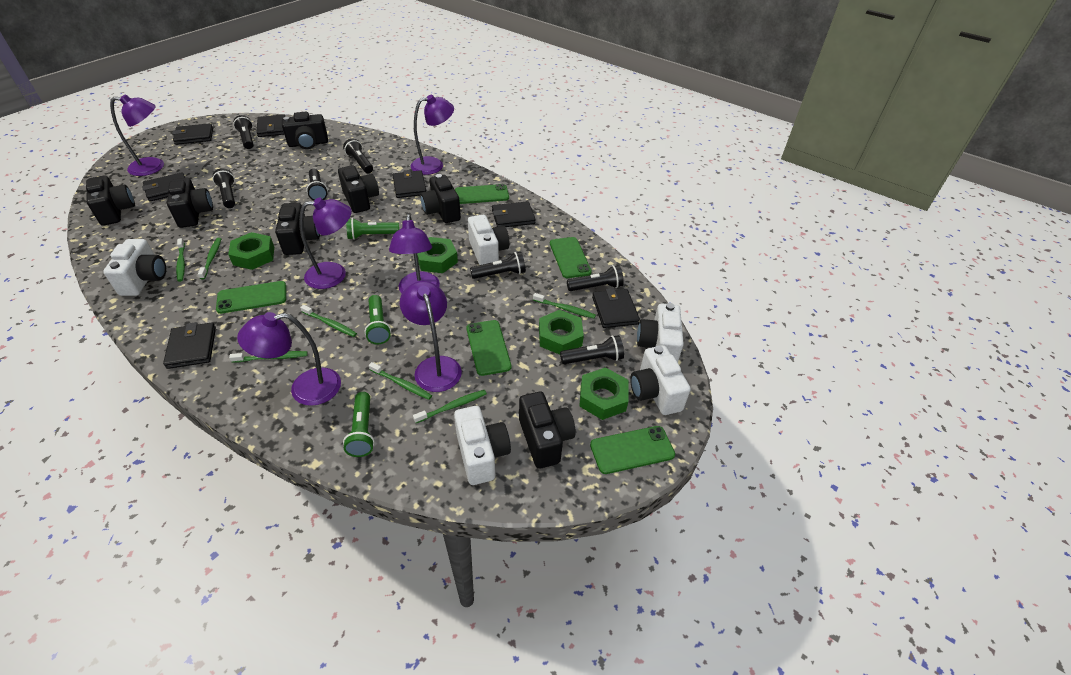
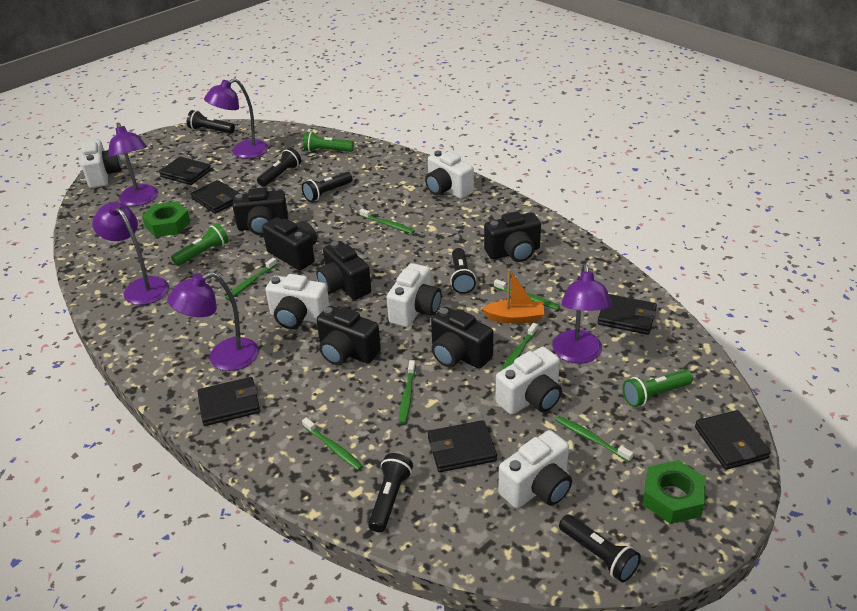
black camera: 7 -> 6
black flashlight: 7 -> 6
black wallet: 7 -> 6
green nut: 4 -> 2
green phone: 5 -> 0
orange boat: 0 -> 1
purple lamp: 6 -> 5
white camera: 5 -> 6

